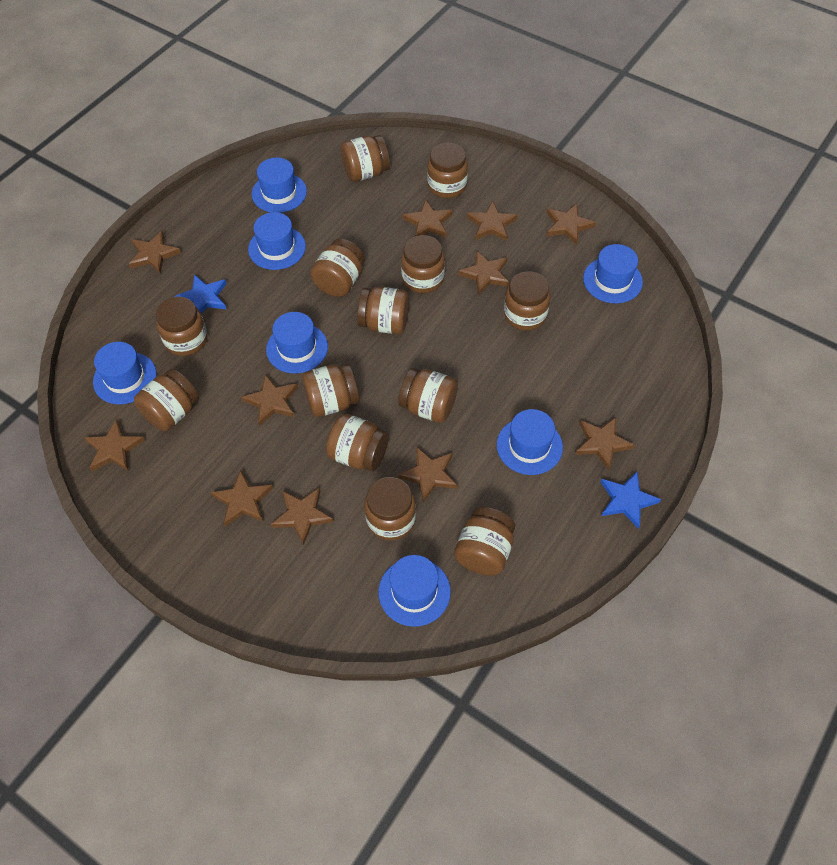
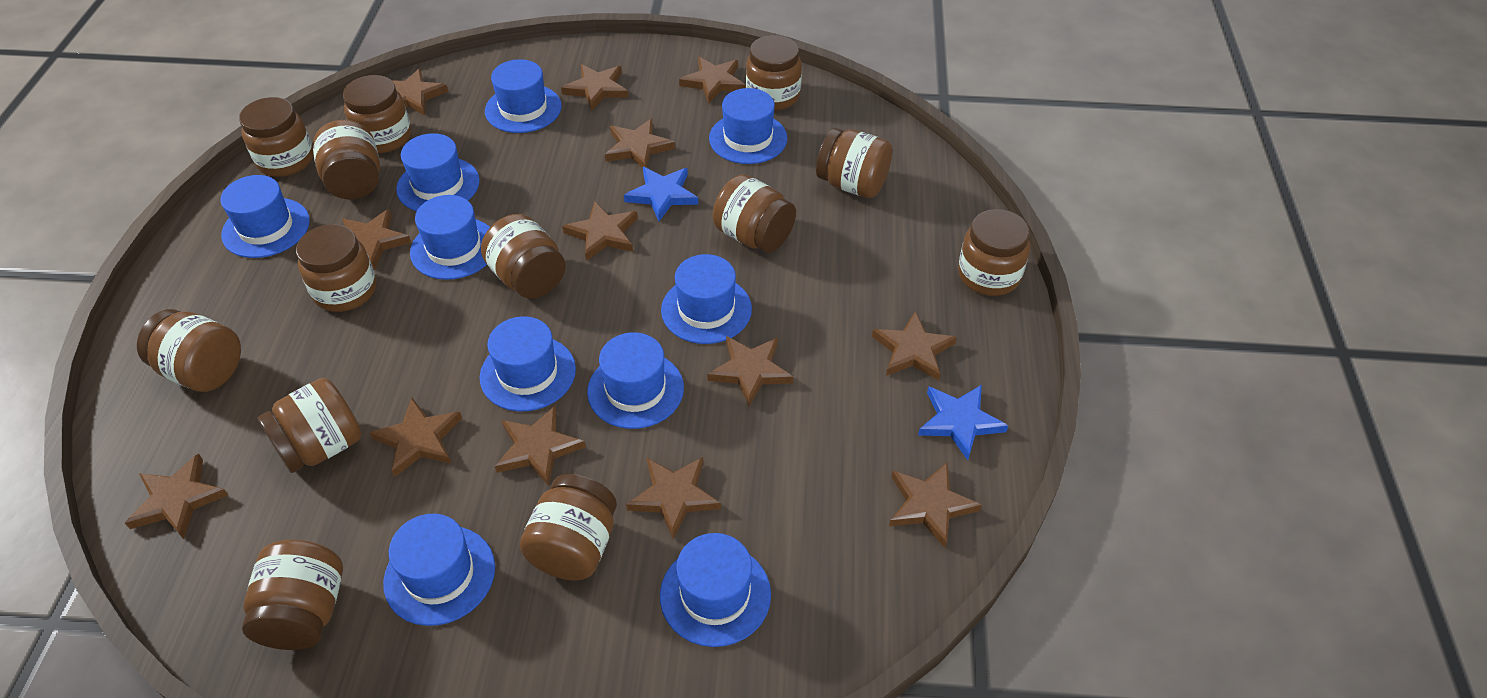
blue hat: 7 -> 10
brown star: 11 -> 13

